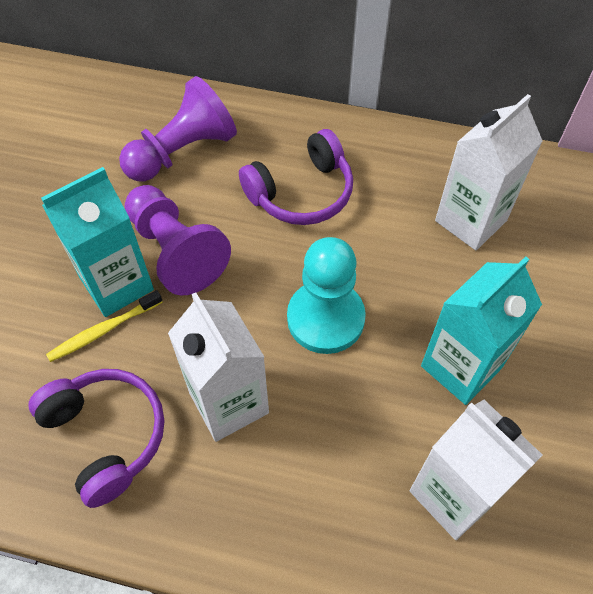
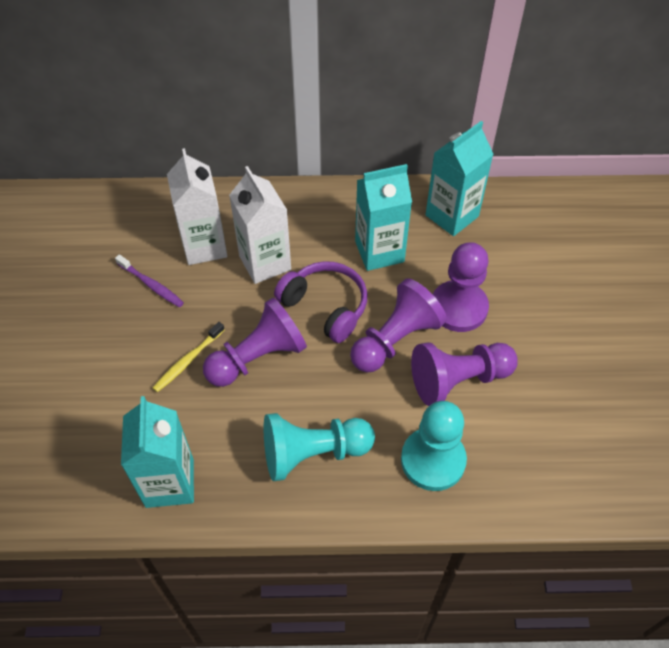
purple headphones: 2 -> 1
purple pawn: 2 -> 4
purple toothbrush: 0 -> 1
turquoise carton: 2 -> 3
turquoise pawn: 1 -> 2
white carton: 3 -> 2

